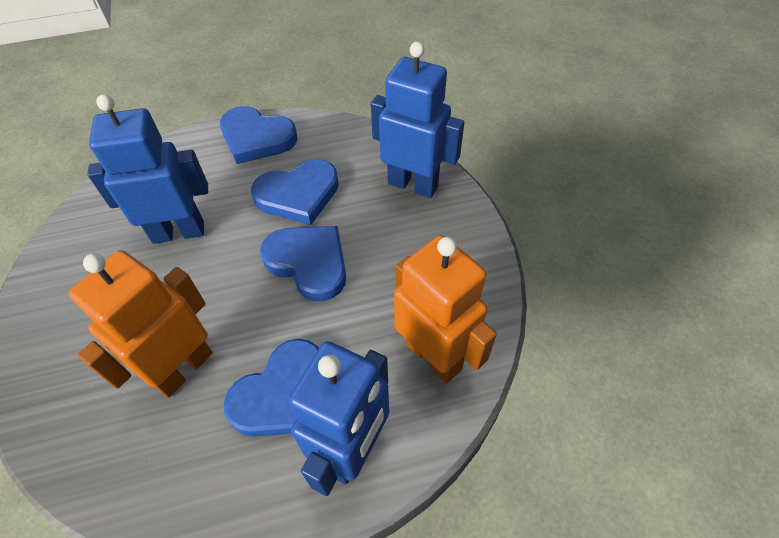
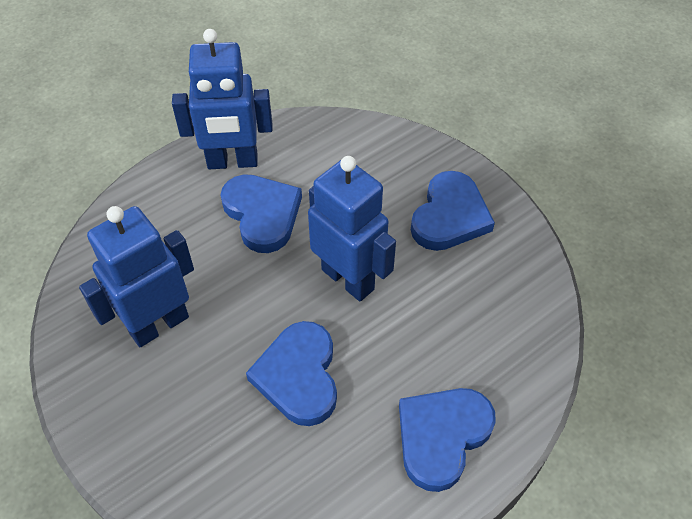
orange robot: 2 -> 0

